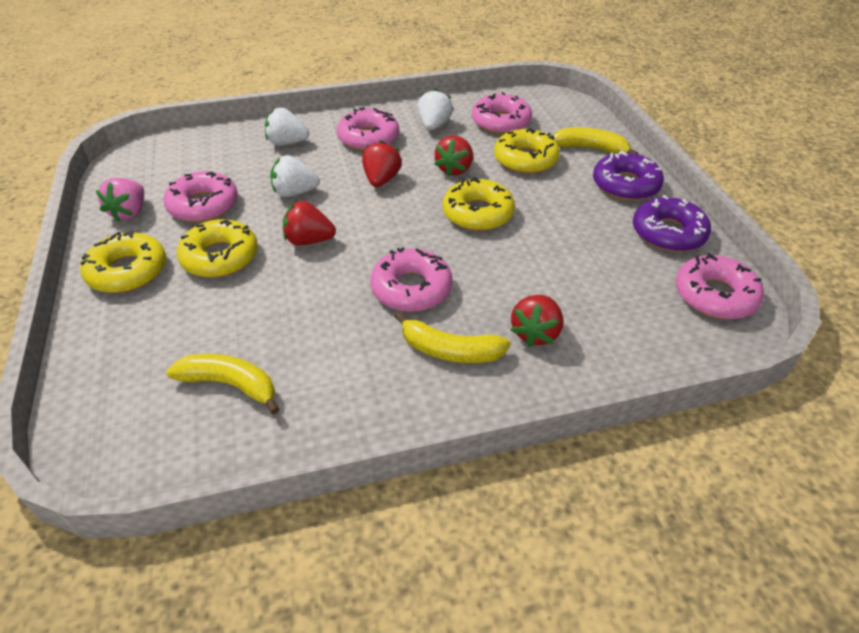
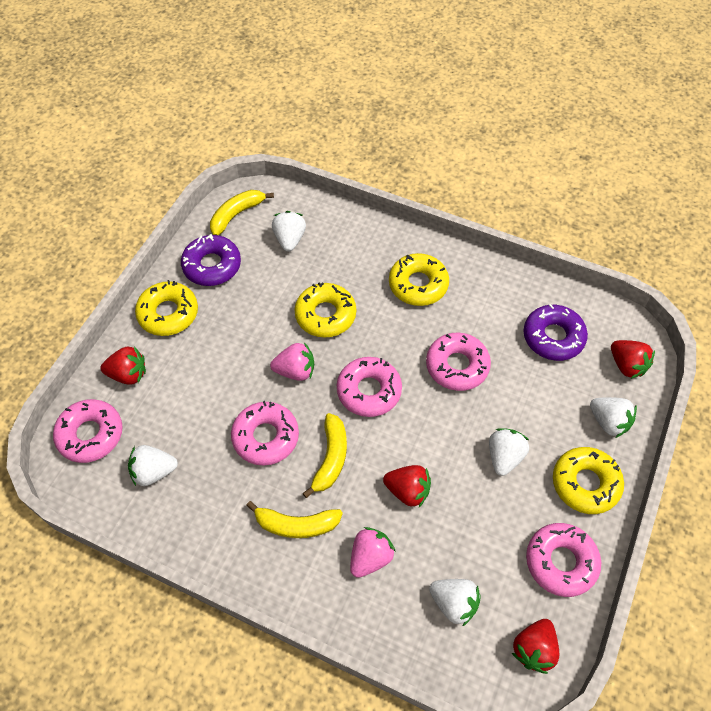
pink strawberry: 1 -> 2
white strawberry: 3 -> 5

